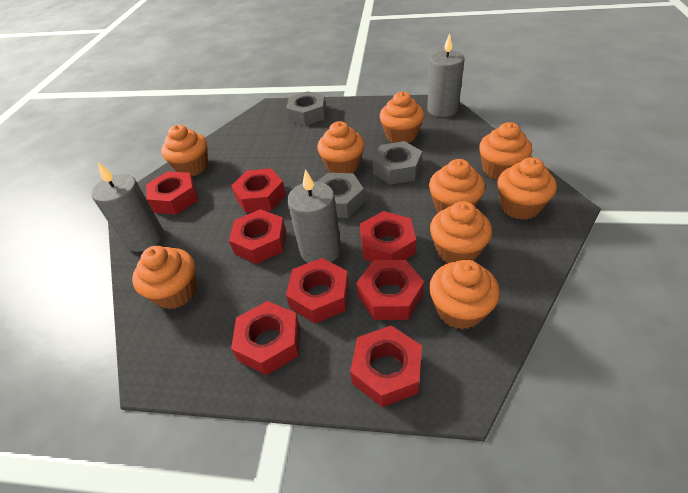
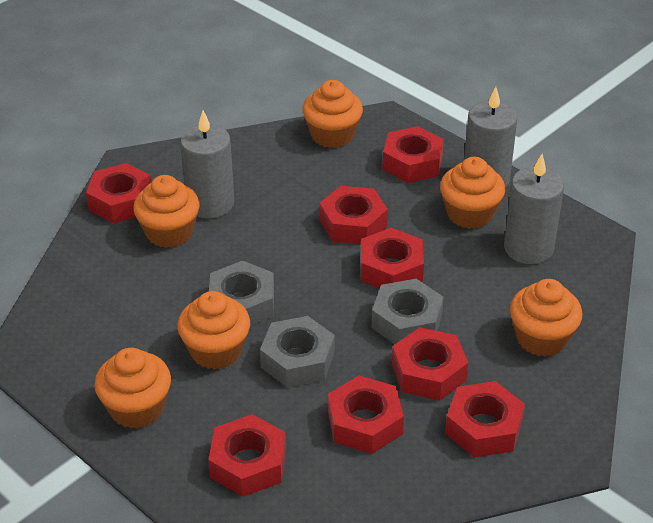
orange cupcake: 9 -> 6

